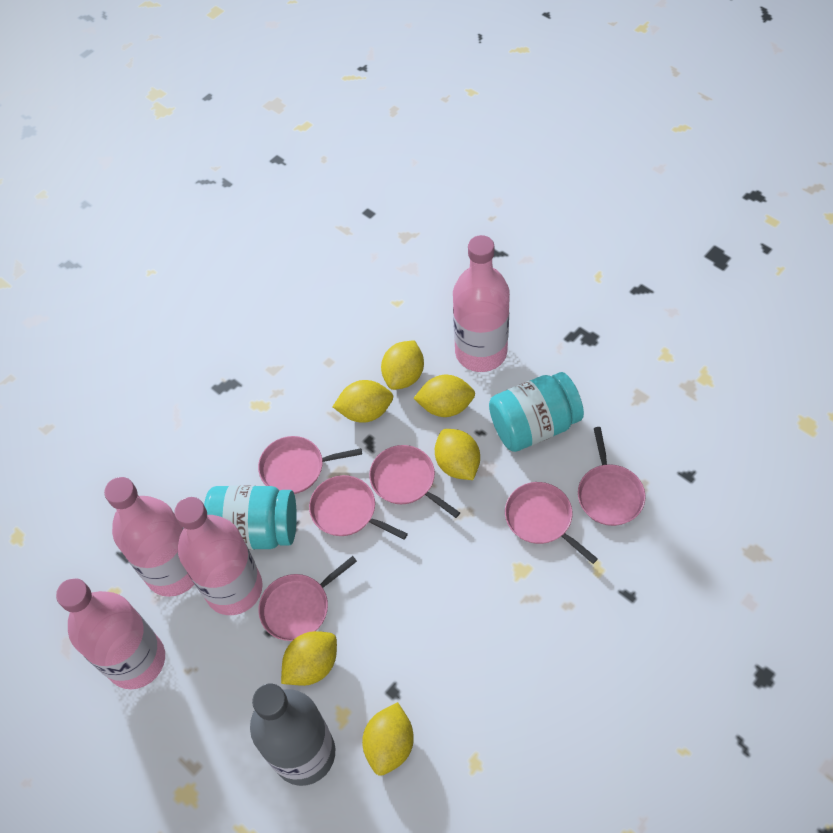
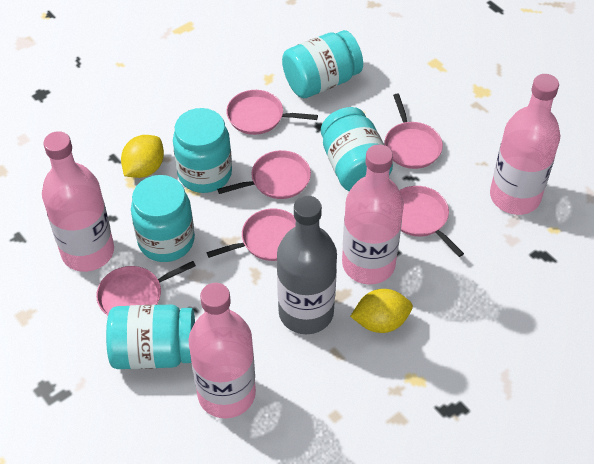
turquoise jar: 2 -> 5
yellow lemon: 6 -> 2

